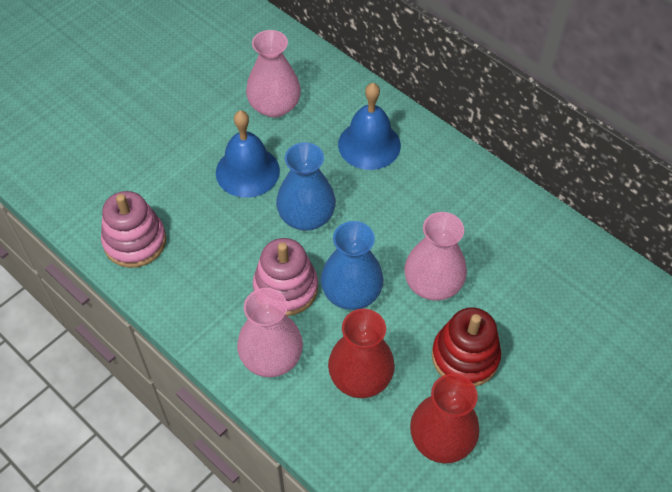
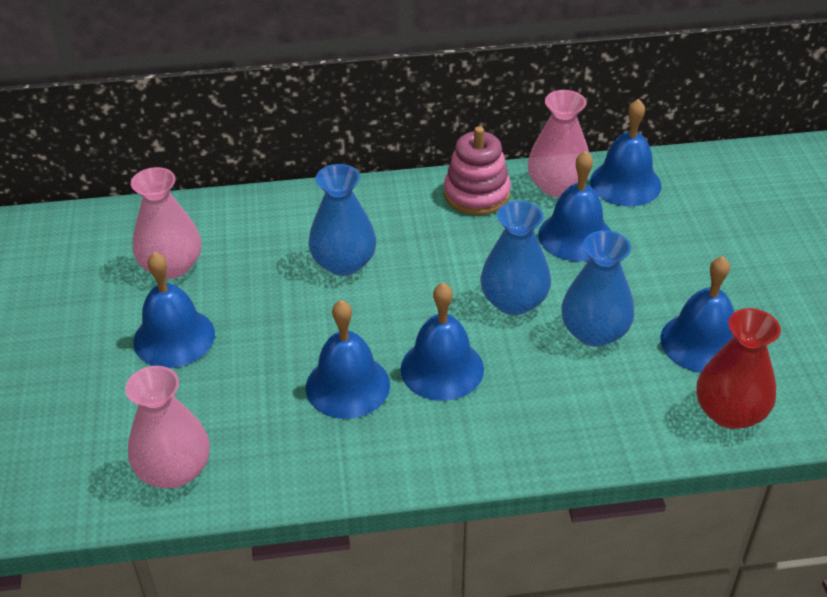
blue bell: 2 -> 6
blue vase: 2 -> 3
pink stacking toy: 2 -> 1
red stacking toy: 1 -> 0
red vase: 2 -> 1

